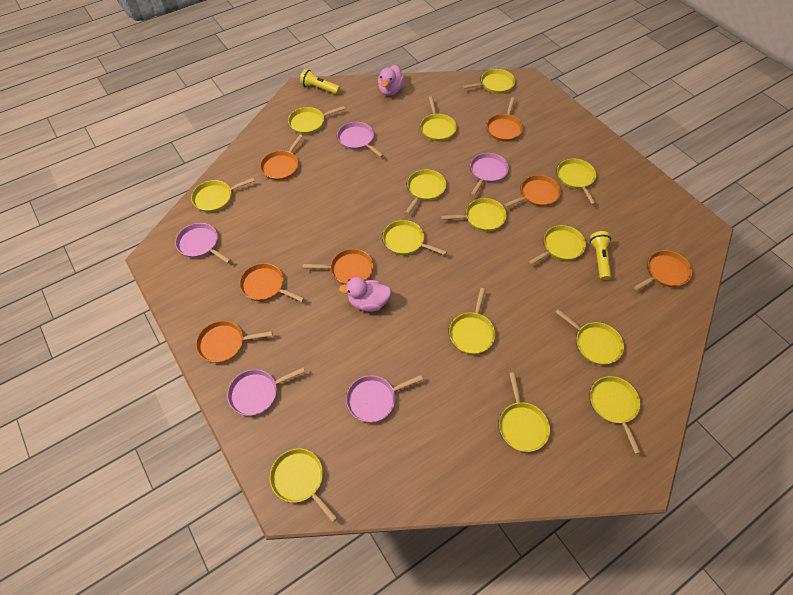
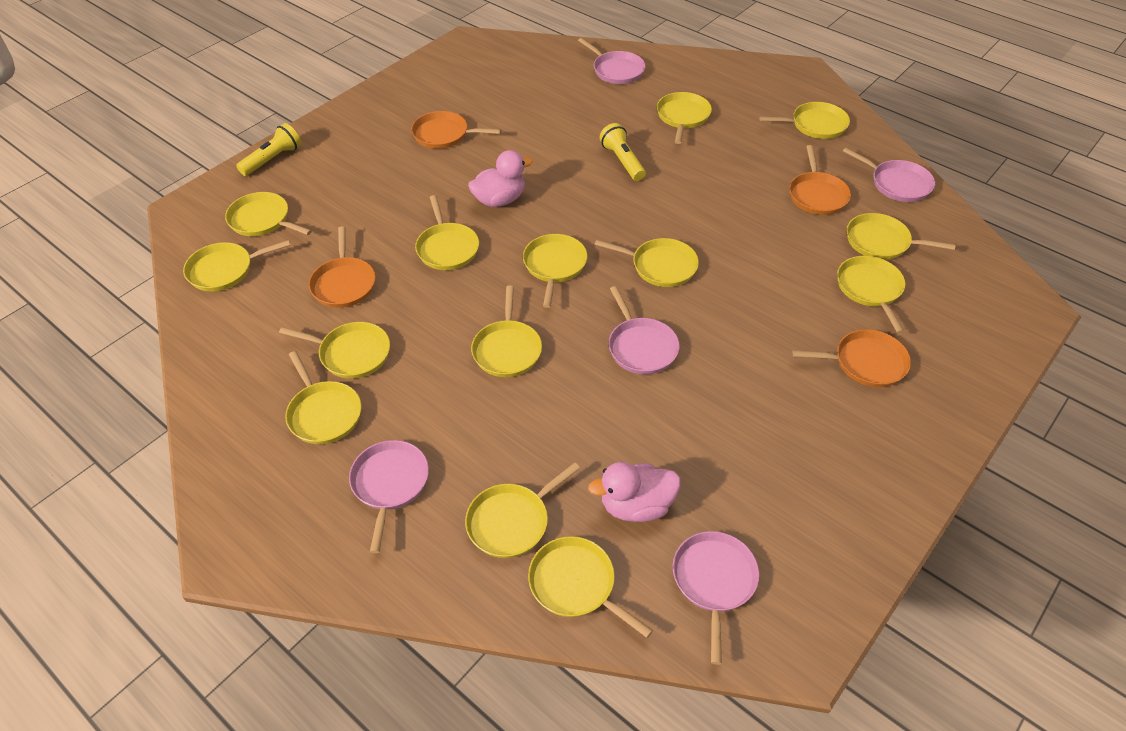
orange pan: 7 -> 4

